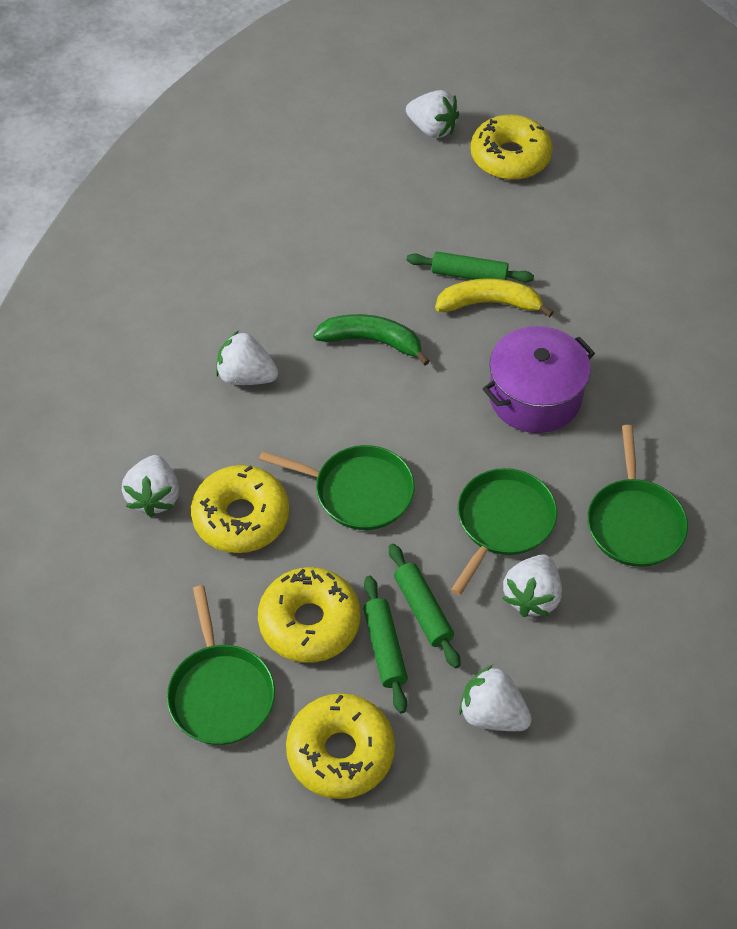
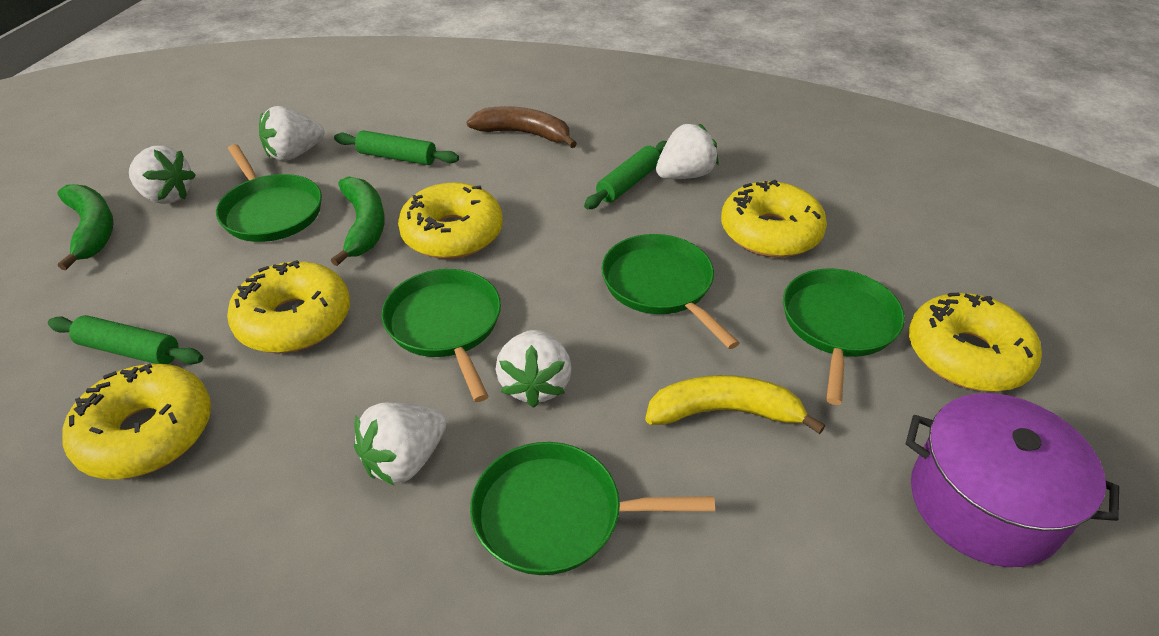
brown banana: 0 -> 1
green banana: 1 -> 2
green pan: 4 -> 5
yellow donut: 4 -> 5

